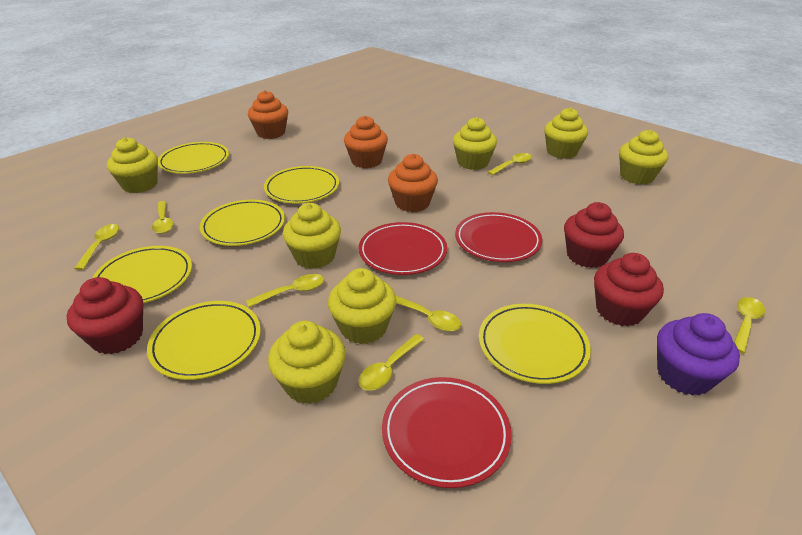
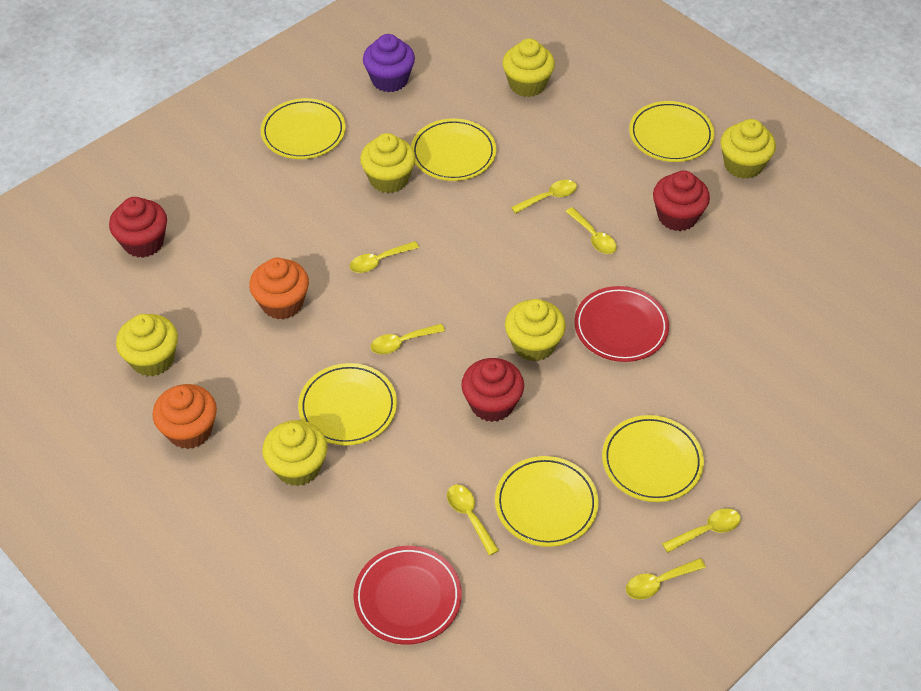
orange cupcake: 3 -> 2
red plate: 3 -> 2
yellow cupcake: 7 -> 6

